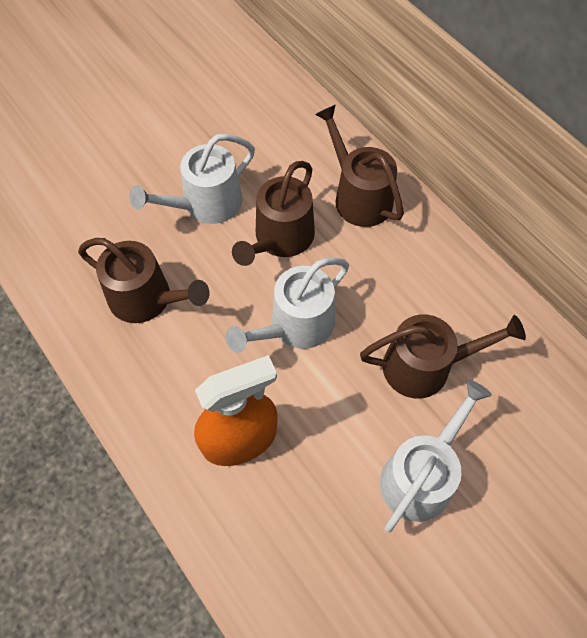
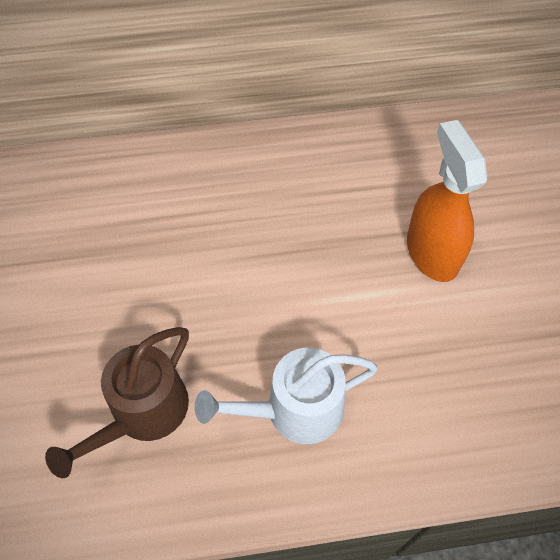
brown watering can: 4 -> 1
white watering can: 3 -> 1

